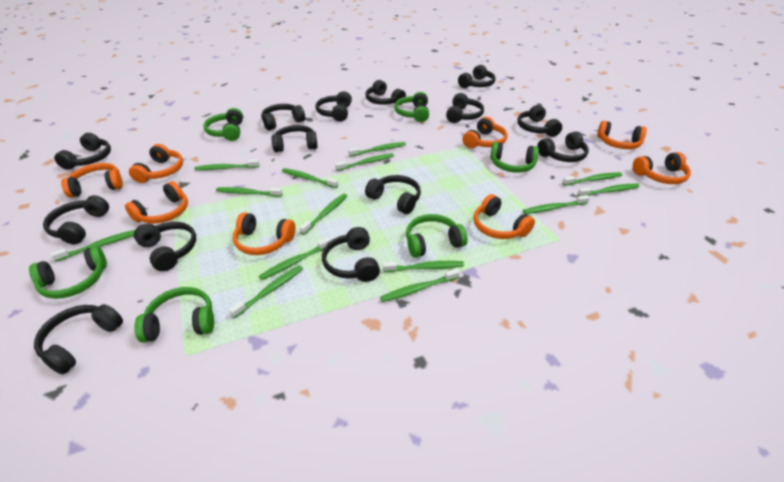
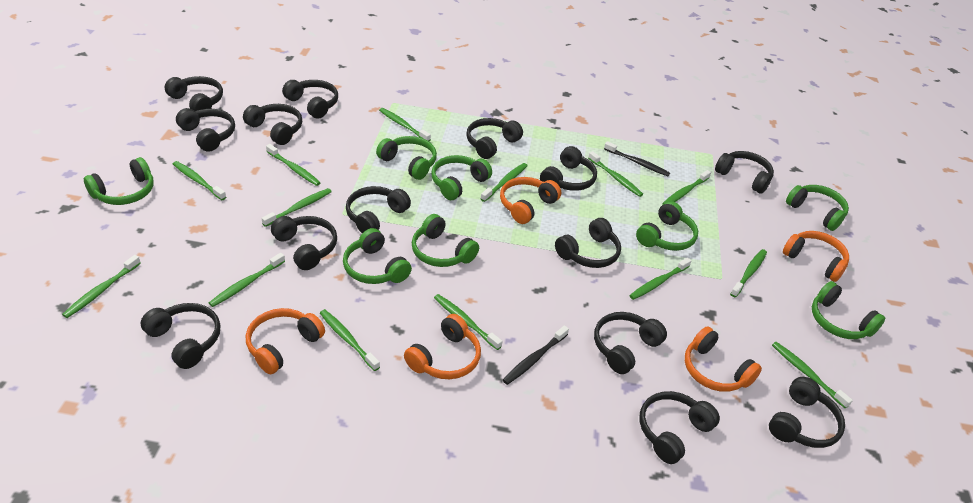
black toothbrush: 0 -> 2
green headphones: 6 -> 8
orange headphones: 8 -> 5

